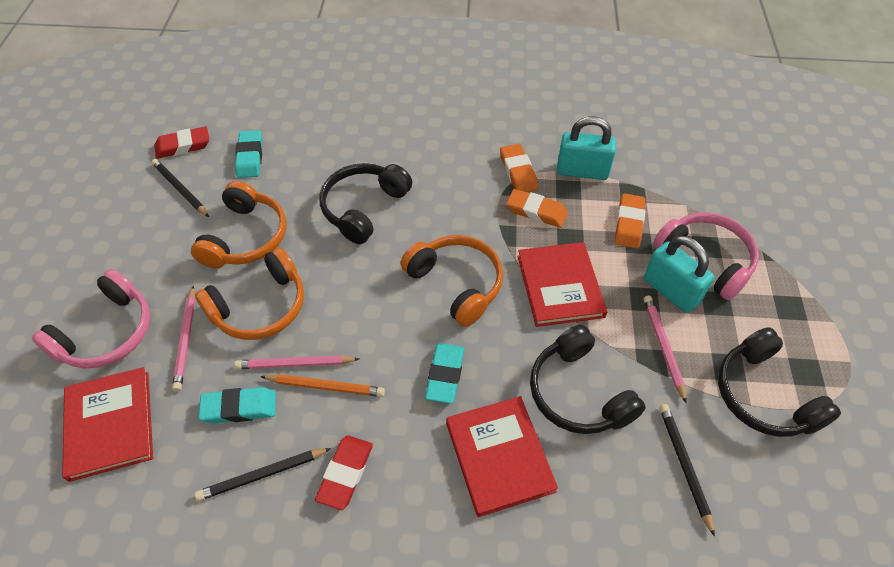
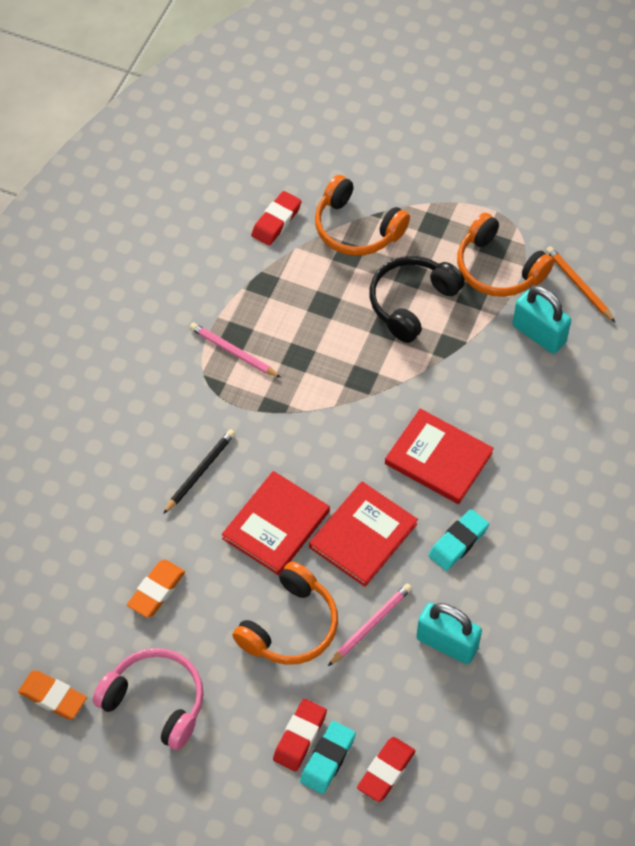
black headphones: 3 -> 1
black pencil: 3 -> 1
orange eraser: 3 -> 2
pink headphones: 2 -> 1
pink pencil: 3 -> 2
red eraser: 2 -> 3
turquoise eraser: 3 -> 2

